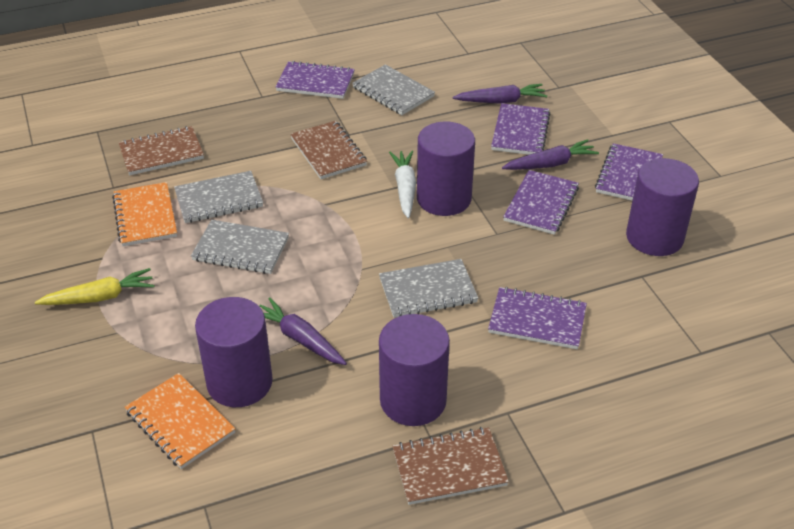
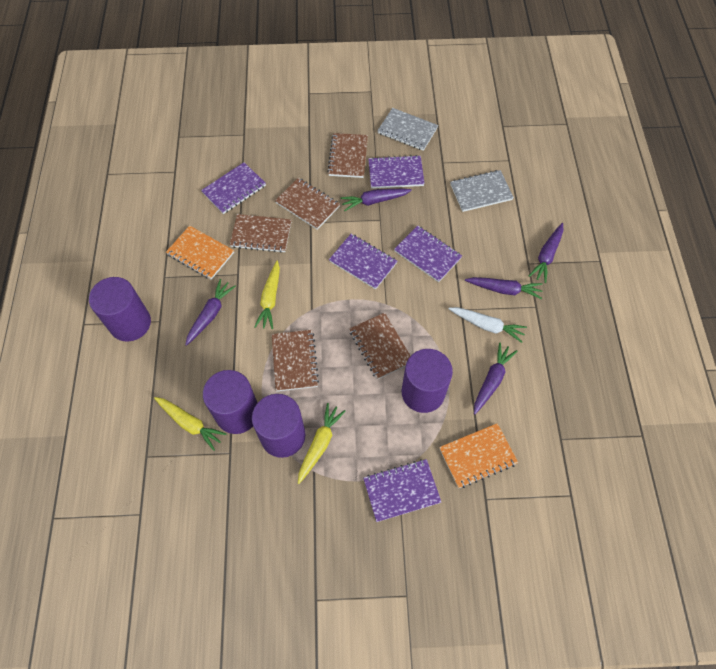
brown notebook: 3 -> 5
grey notebook: 4 -> 2
purple carrot: 3 -> 5
yellow carrot: 1 -> 3

